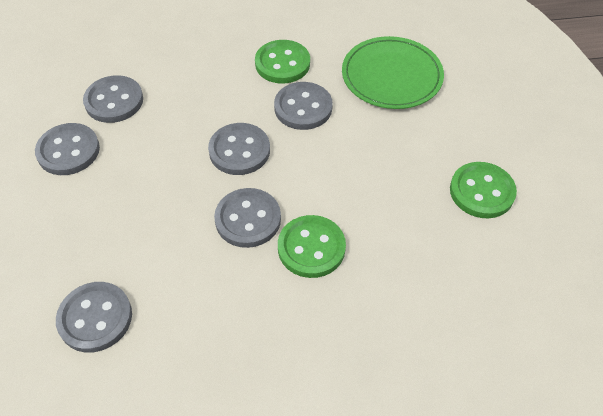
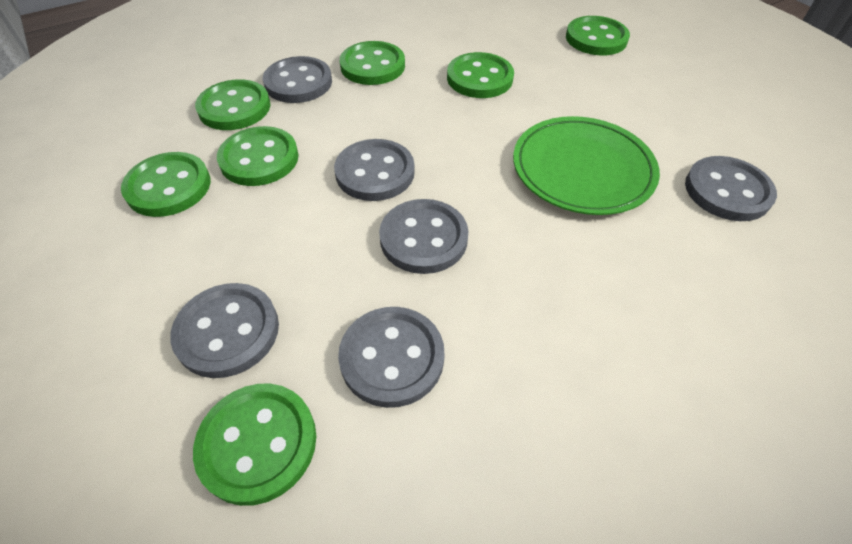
green button: 3 -> 7

